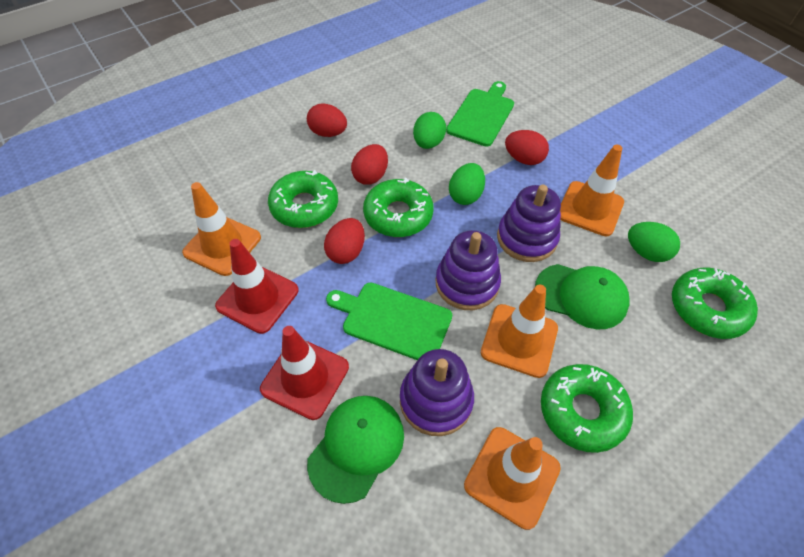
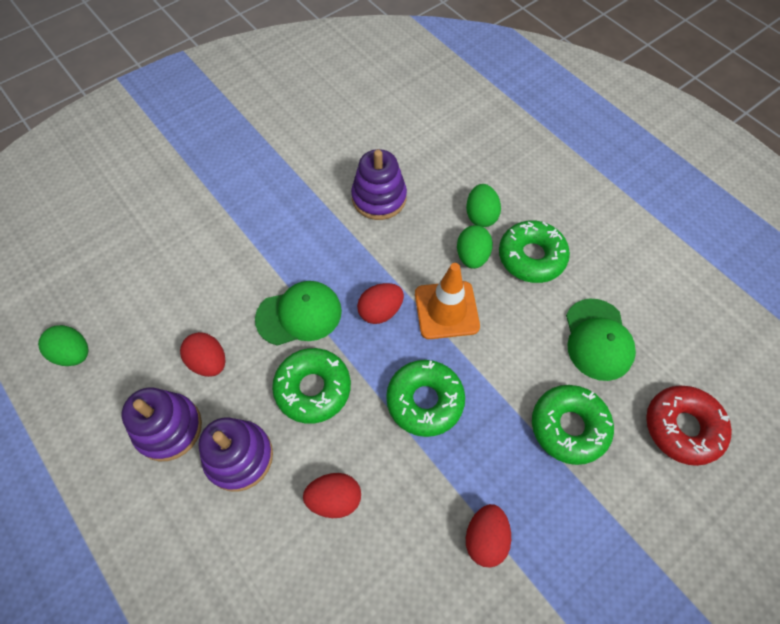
green cutting board: 2 -> 0
orange traffic cone: 4 -> 1
red donut: 0 -> 1
red traffic cone: 2 -> 0

